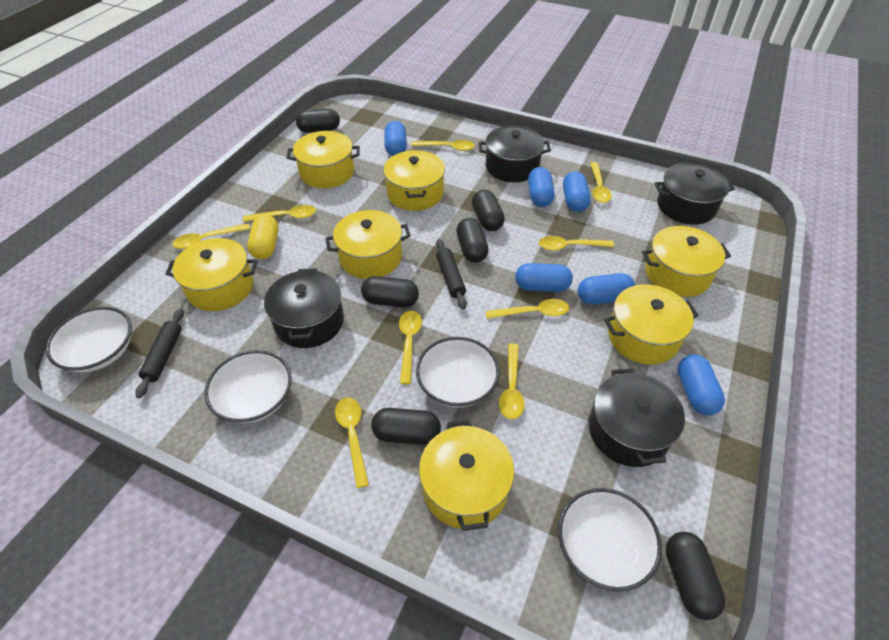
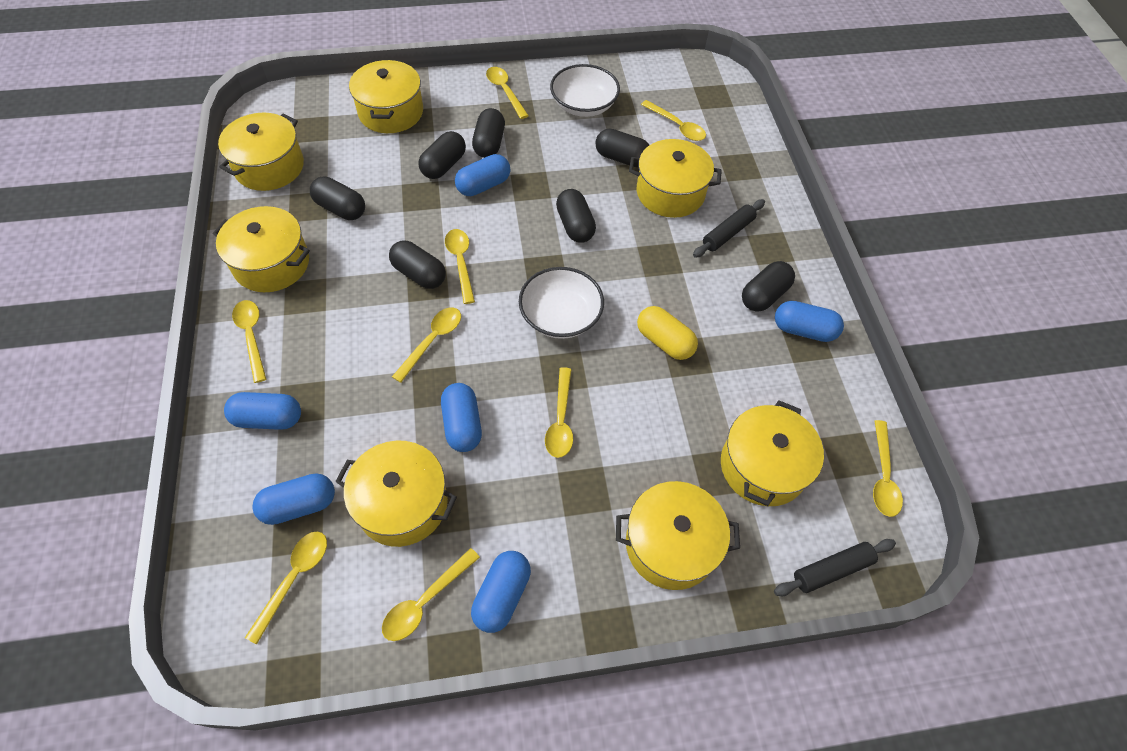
black capsule: 6 -> 7
black pot: 4 -> 0
white bowl: 4 -> 2

